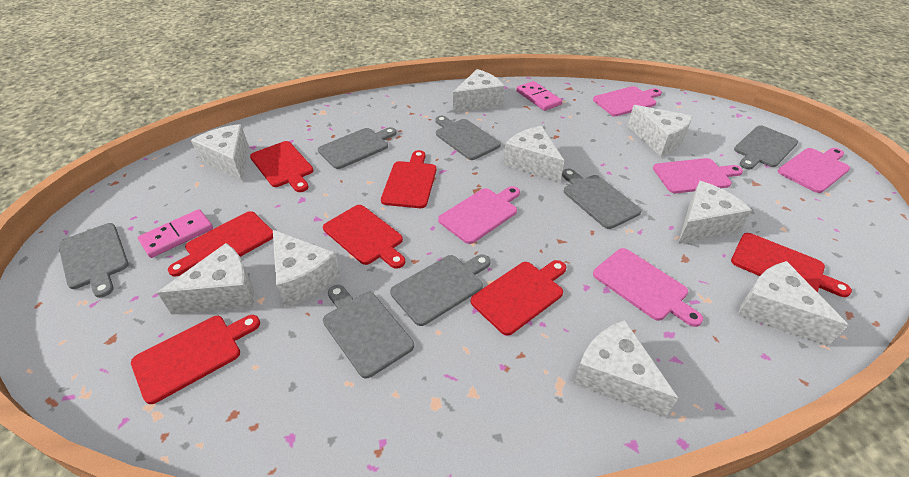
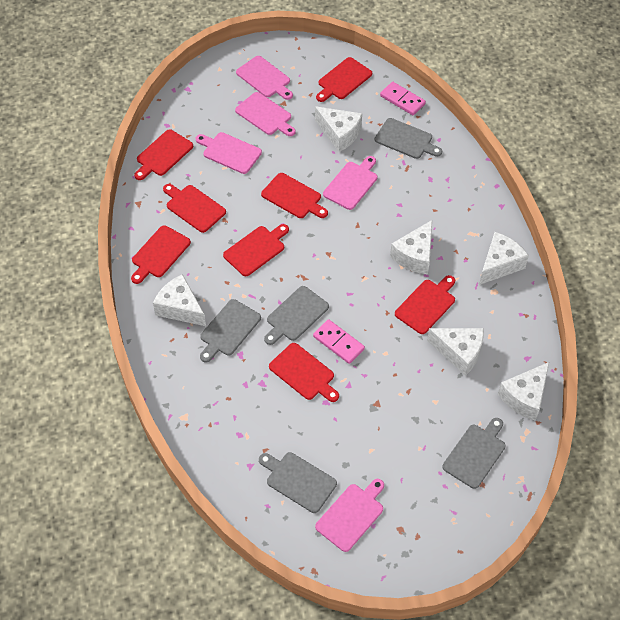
grey cutting board: 7 -> 5
red cutting board: 7 -> 8
white cheese: 9 -> 6

